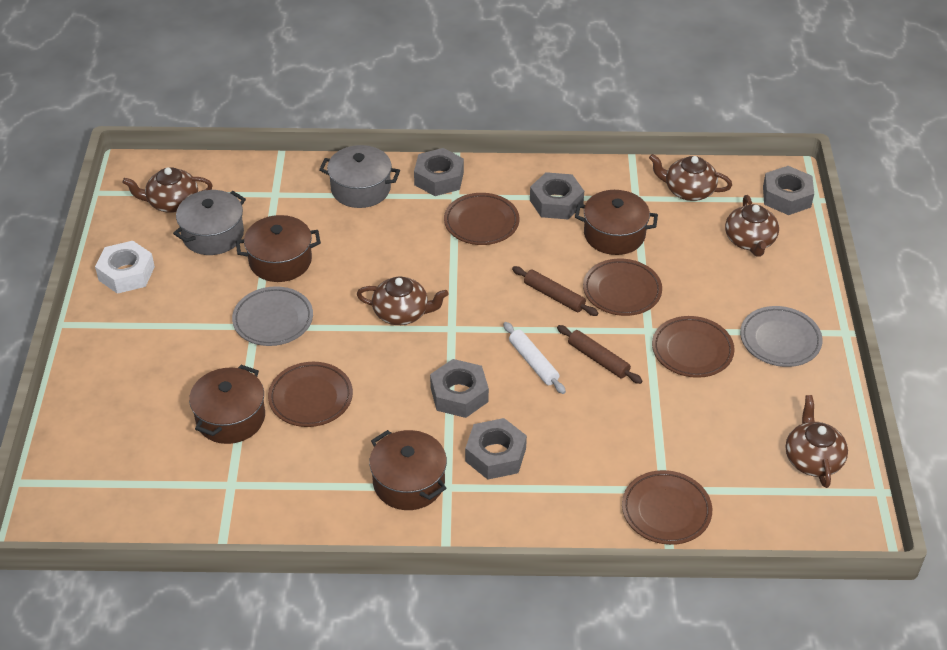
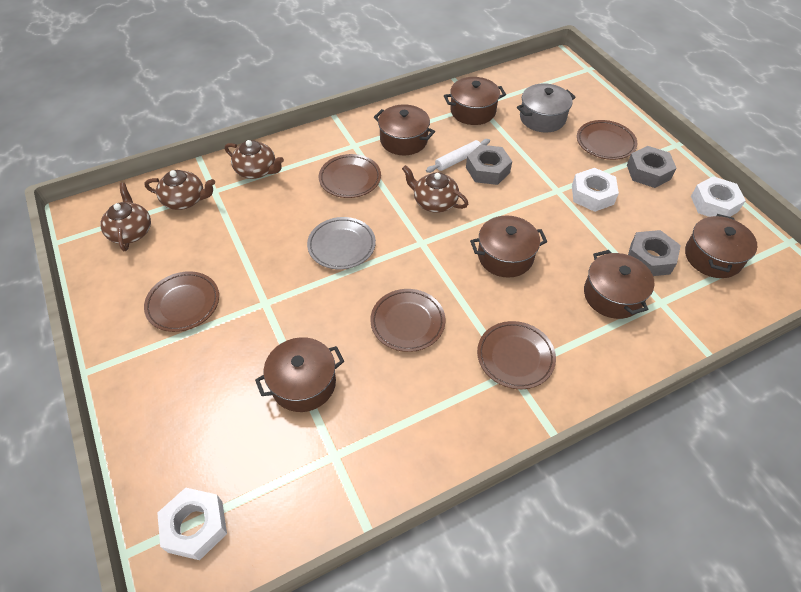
brown pot: 4 -> 6
brown rolling pin: 2 -> 0
brown teapot: 5 -> 4
grey nut: 5 -> 3
grey plate: 2 -> 1
grey pot: 2 -> 1
white nut: 1 -> 3

